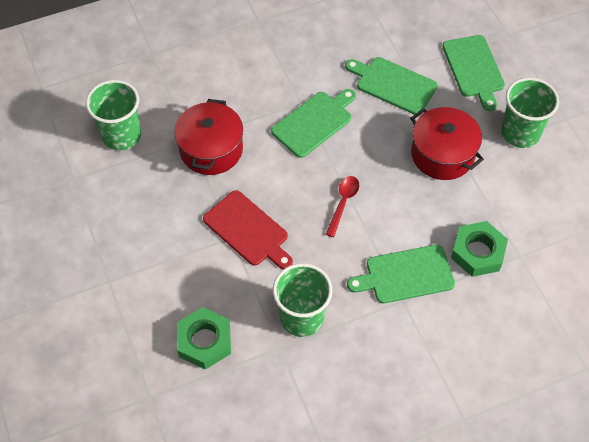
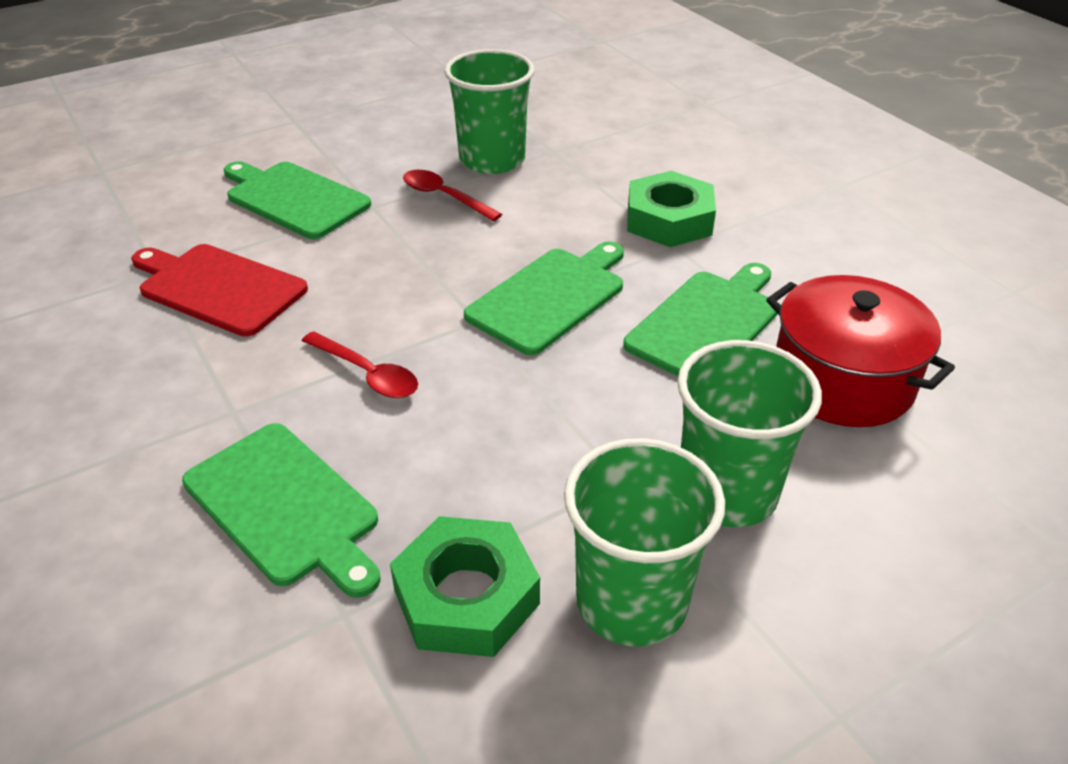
red pot: 2 -> 1
red spoon: 1 -> 2

